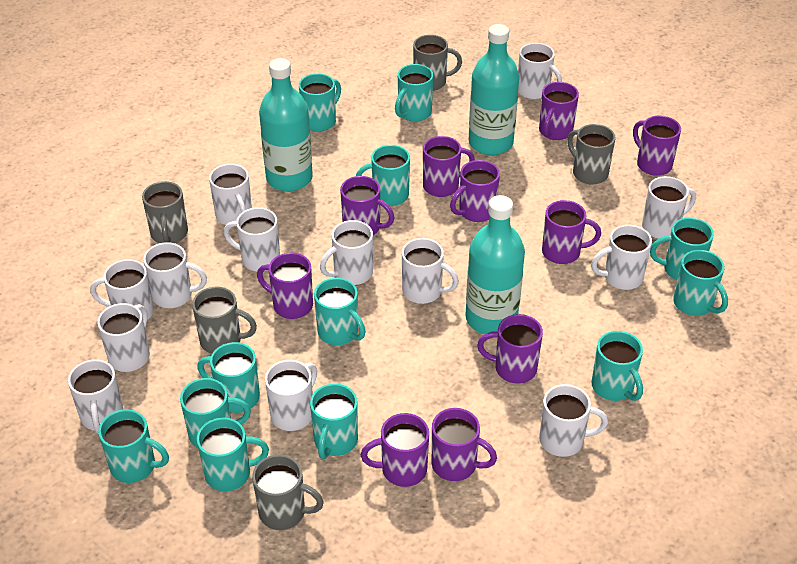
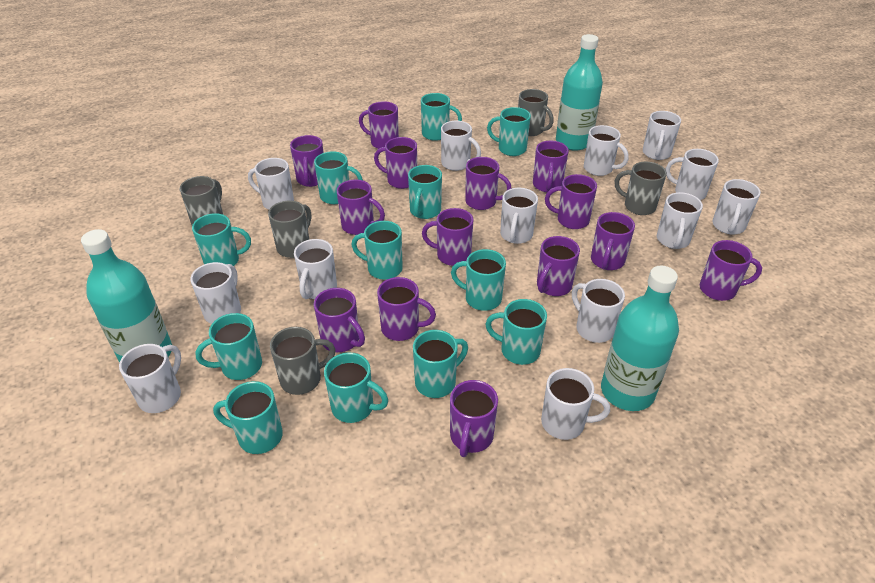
purple mug: 10 -> 14

